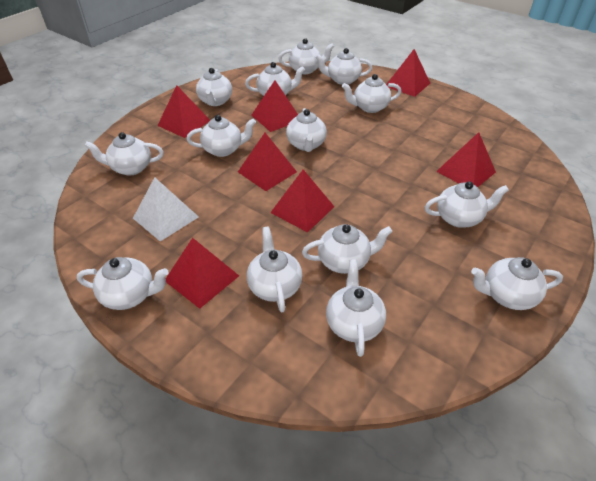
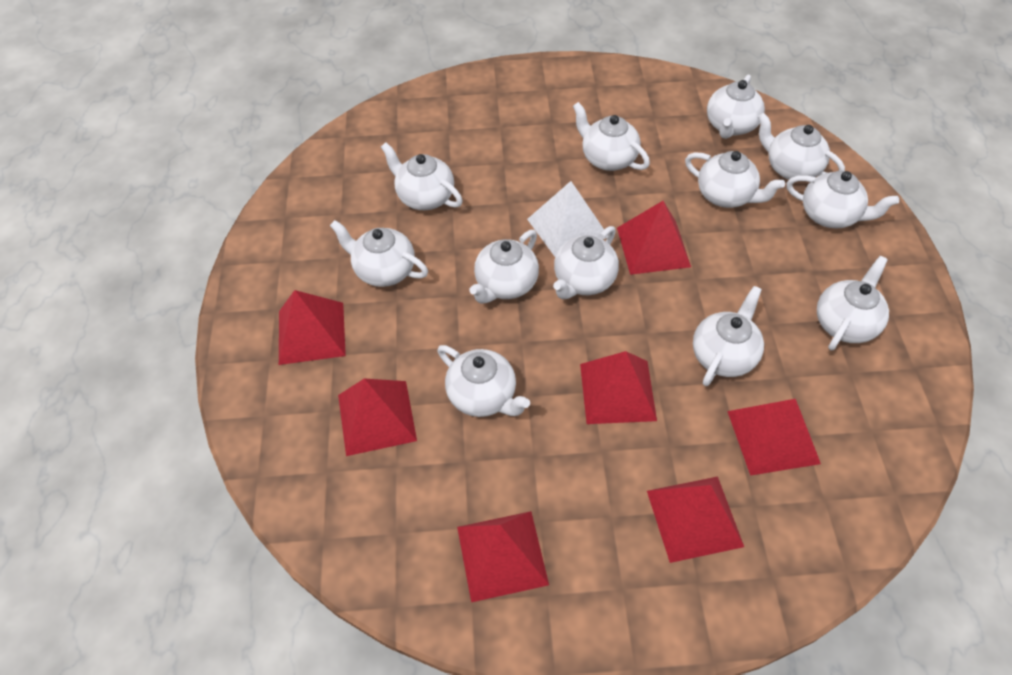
white teapot: 14 -> 12

